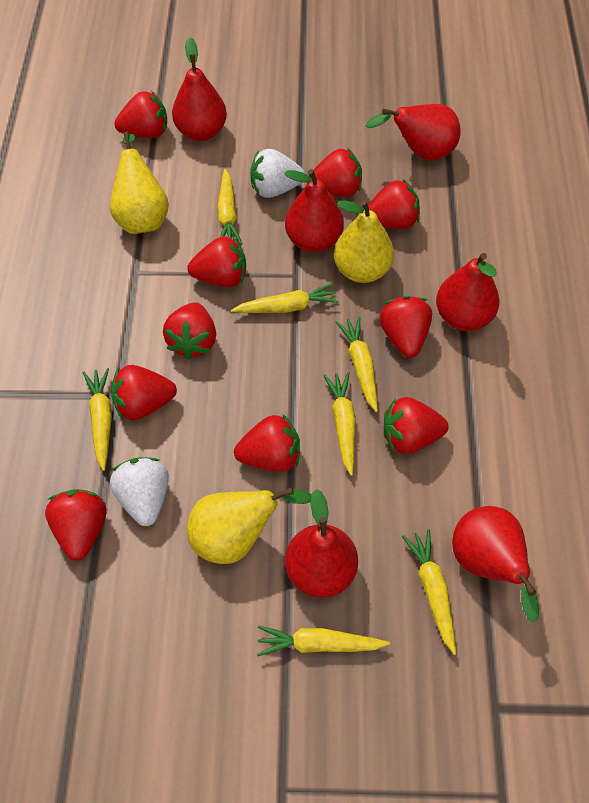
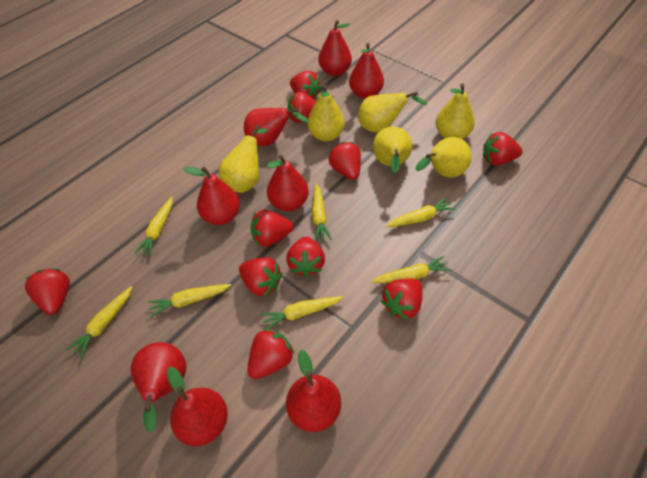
red pear: 6 -> 8
white strawberry: 2 -> 0
yellow pear: 3 -> 6

